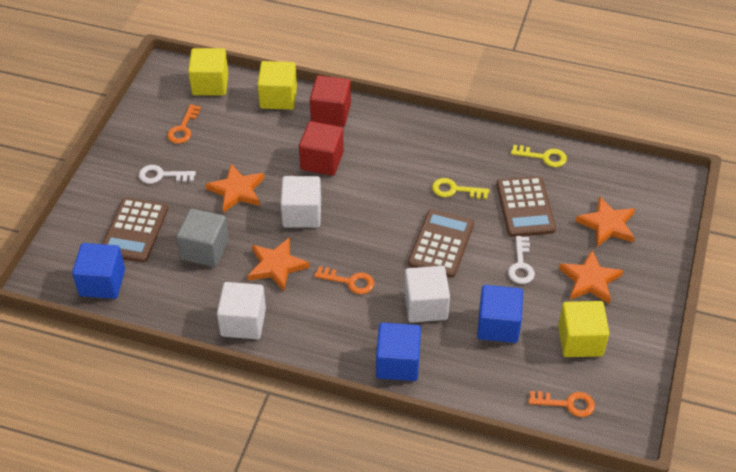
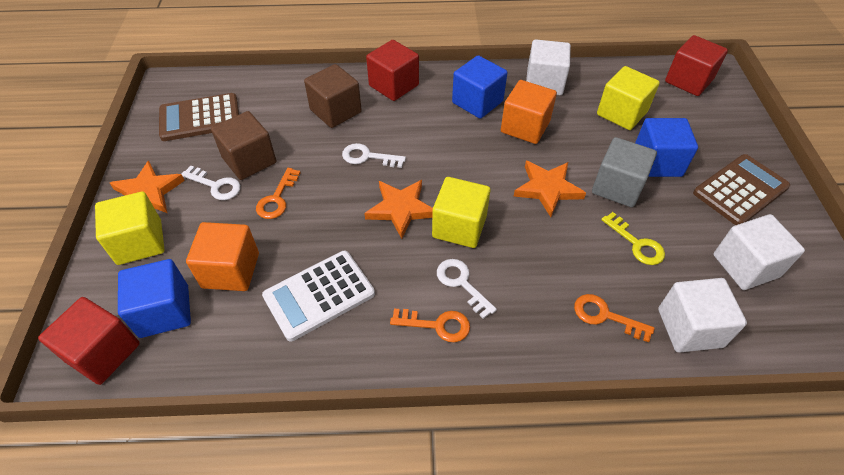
brown calculator: 3 -> 2
brown cube: 0 -> 2
orange cube: 0 -> 2
orange star: 4 -> 3
red cube: 2 -> 3
white calculator: 0 -> 1
white key: 2 -> 3
yellow key: 2 -> 1

